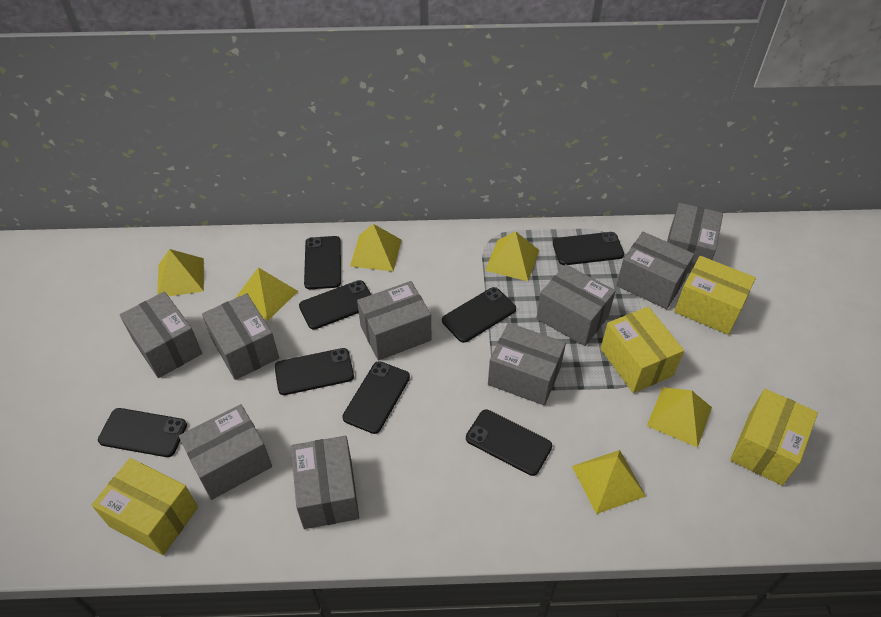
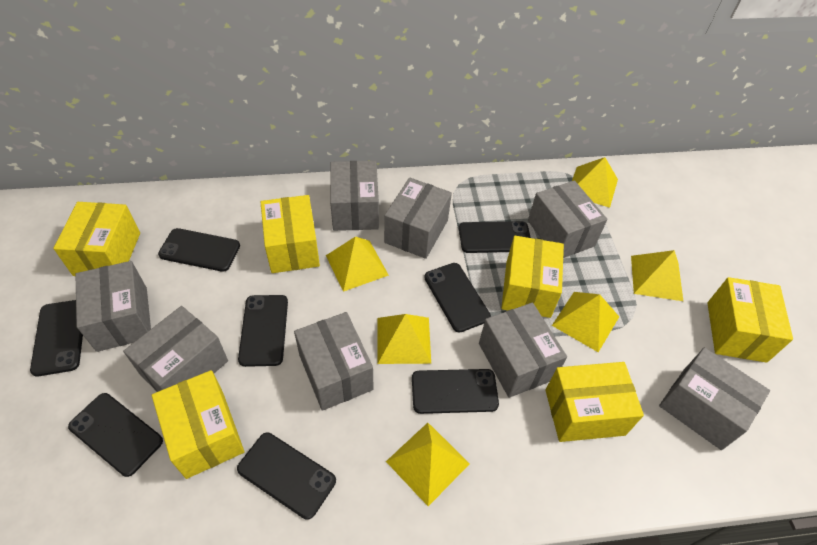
grey box: 9 -> 8
yellow box: 4 -> 6

